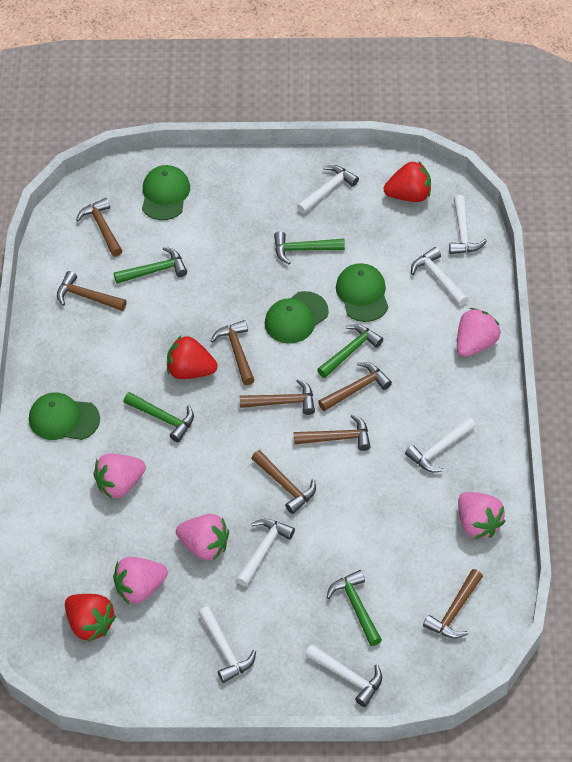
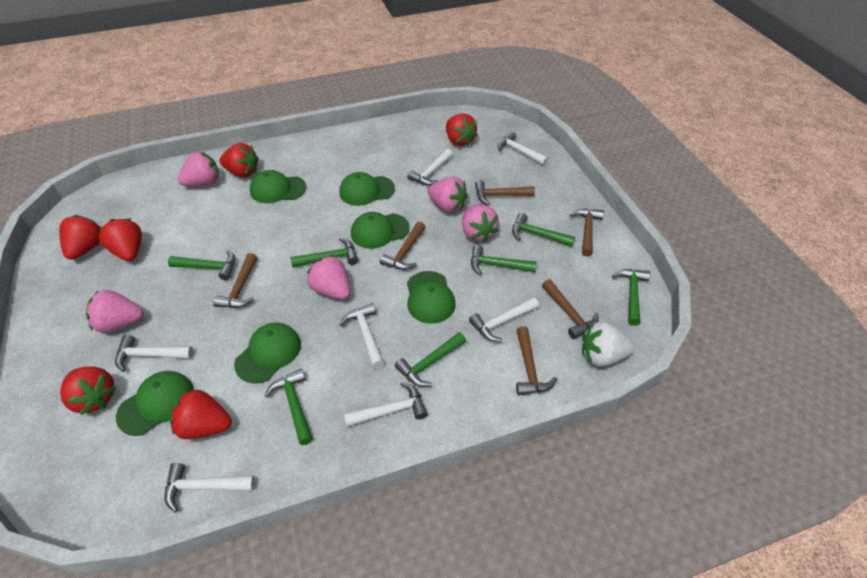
brown hammer: 8 -> 6
green cap: 4 -> 6
green hammer: 5 -> 7
red strawberry: 3 -> 6
white strawberry: 0 -> 1

